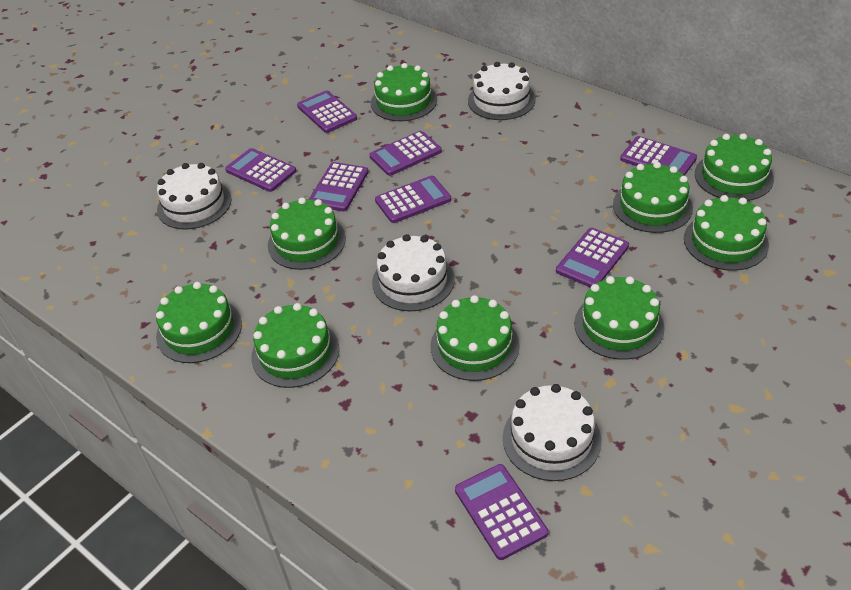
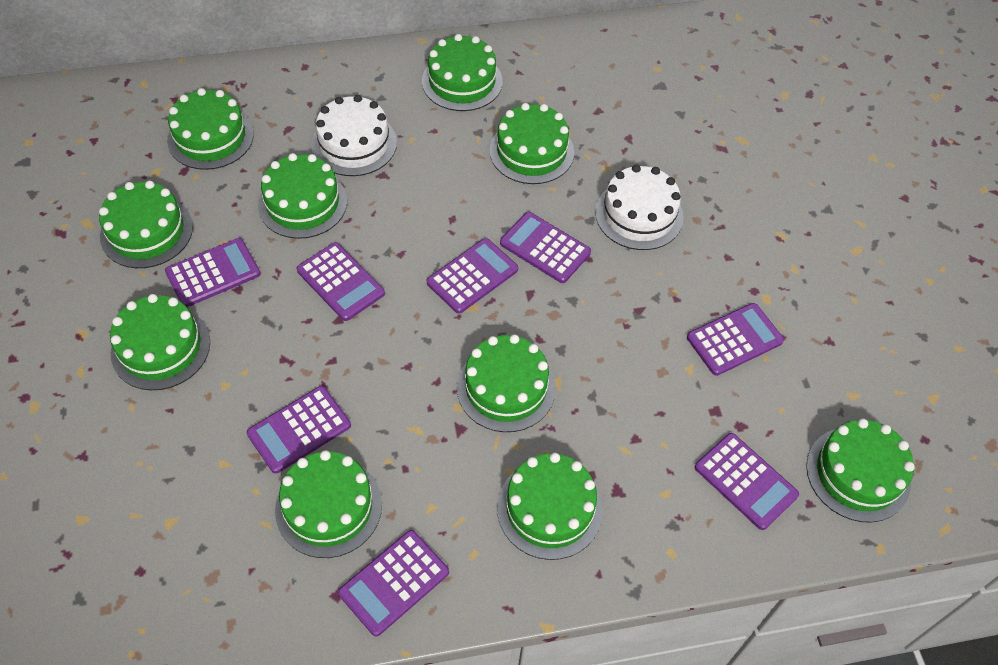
green cake: 9 -> 10
white cake: 4 -> 2

